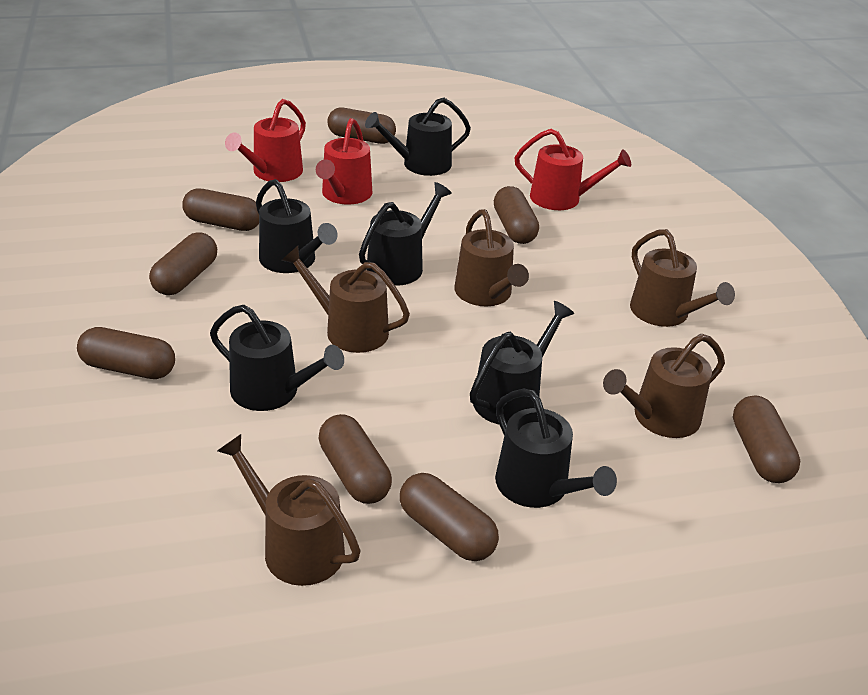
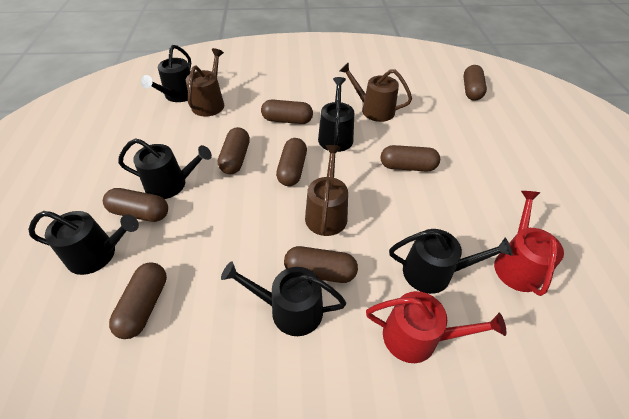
brown watering can: 5 -> 3
red watering can: 3 -> 2

